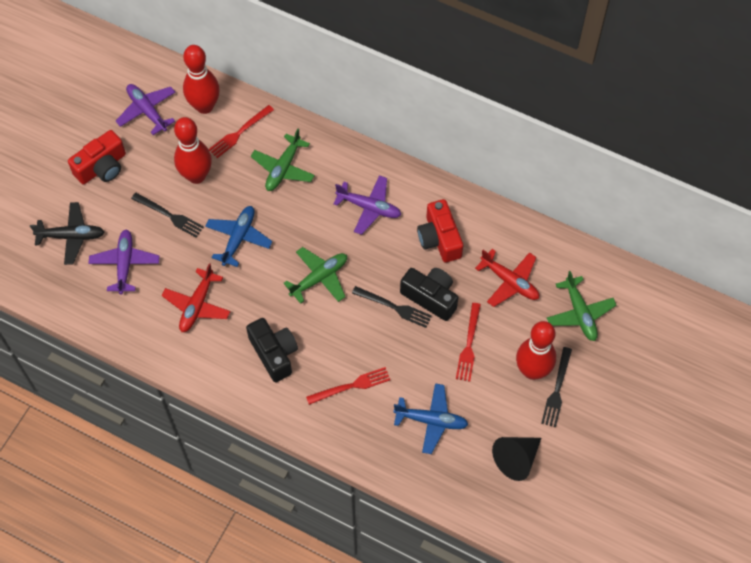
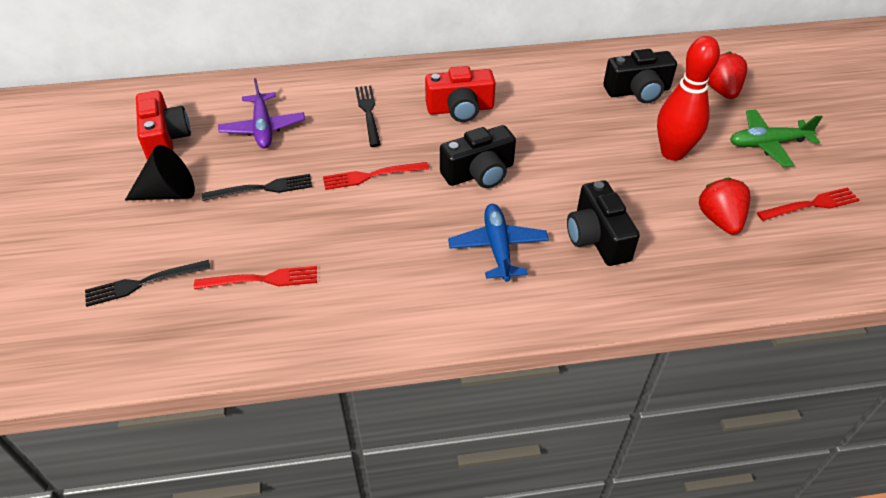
black camera: 2 -> 3
black plane: 1 -> 0
blue plane: 2 -> 1
green plane: 3 -> 1
purple plane: 3 -> 1
red bowling pin: 3 -> 1
red plane: 2 -> 0
red strawberry: 0 -> 2

